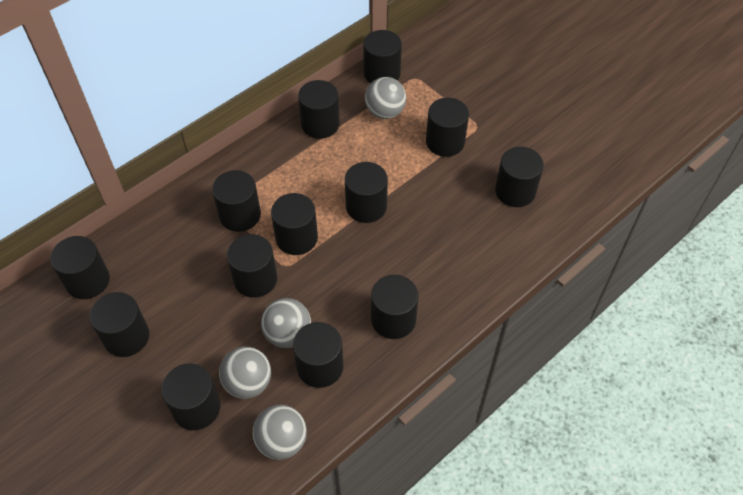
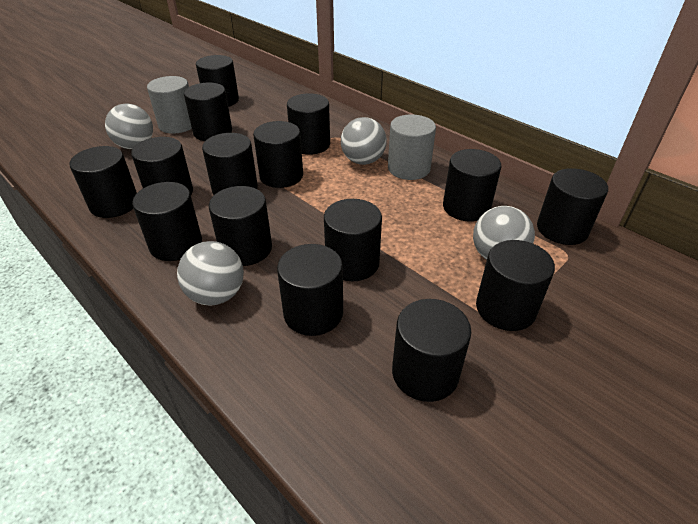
black cylinder: 13 -> 15
grey cylinder: 0 -> 2

